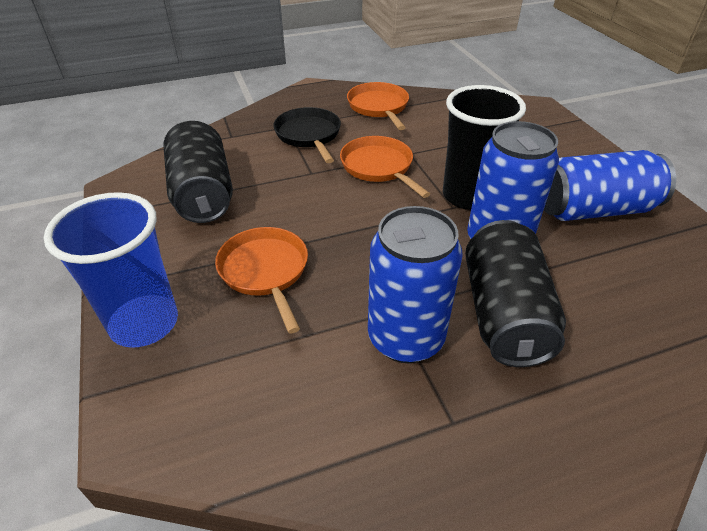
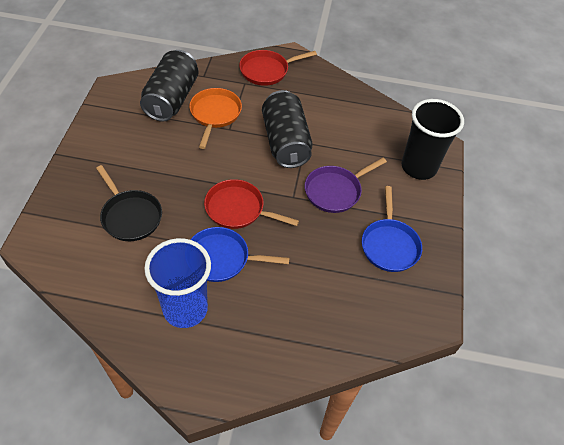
blue can: 3 -> 0
blue pan: 0 -> 2
orange pan: 3 -> 1
purple pan: 0 -> 1
red pan: 0 -> 2

